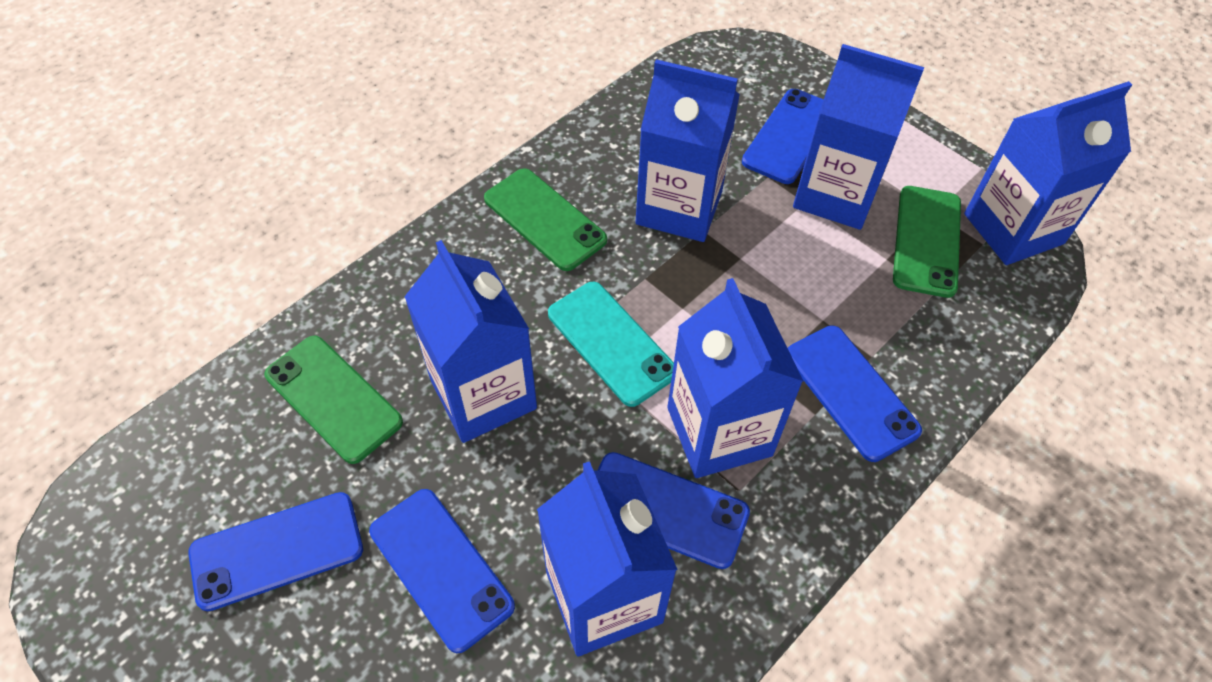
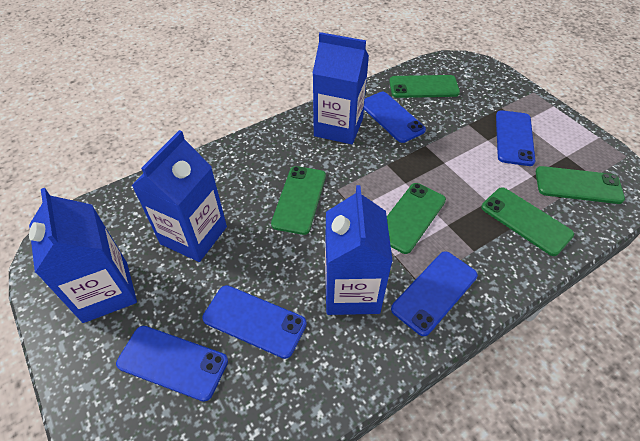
blue carton: 6 -> 4
green phone: 3 -> 5
turquoise phone: 1 -> 0

